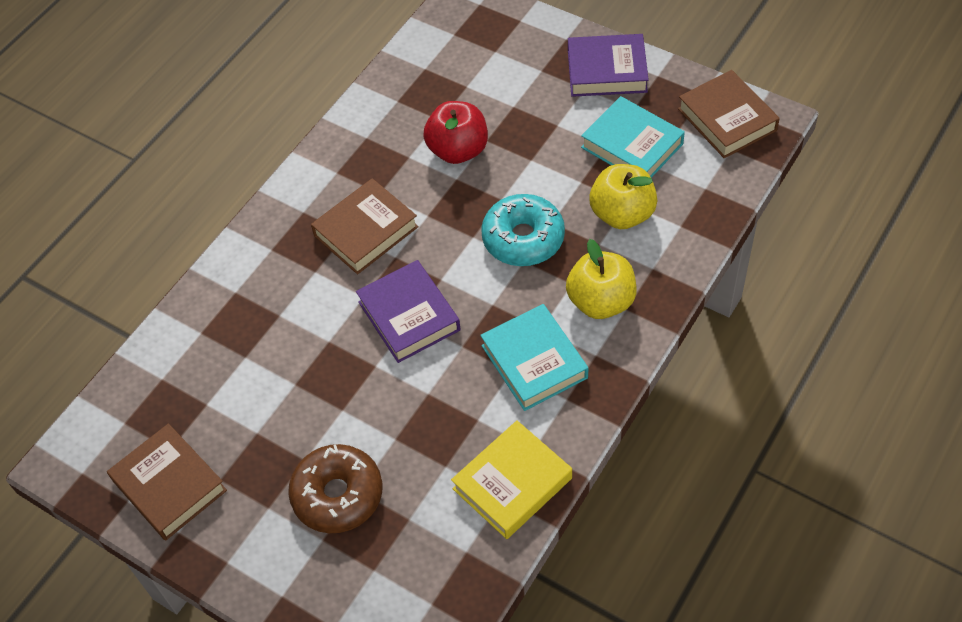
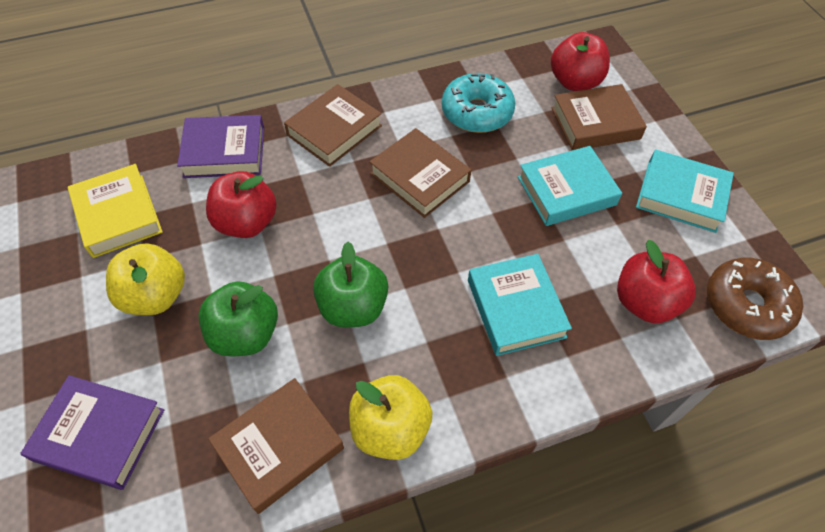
brown book: 3 -> 4
green apple: 0 -> 2
red apple: 1 -> 3
turquoise book: 2 -> 3

